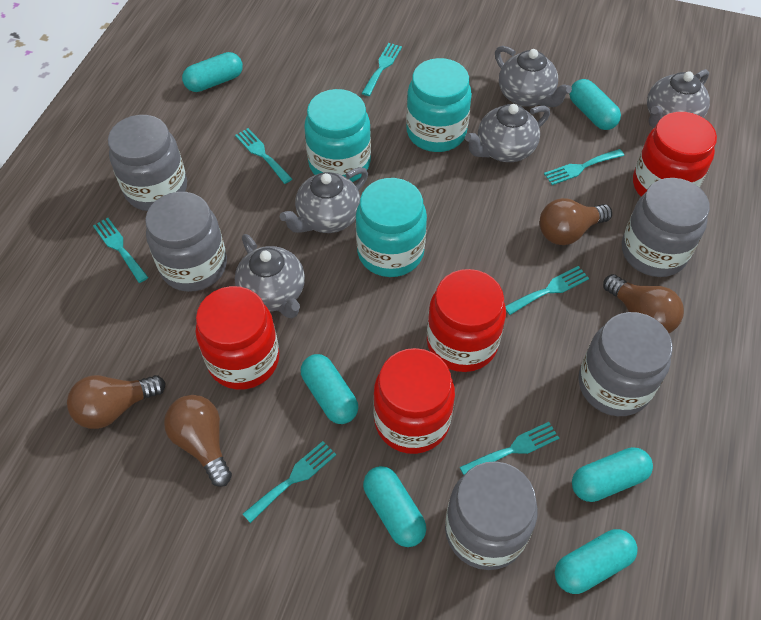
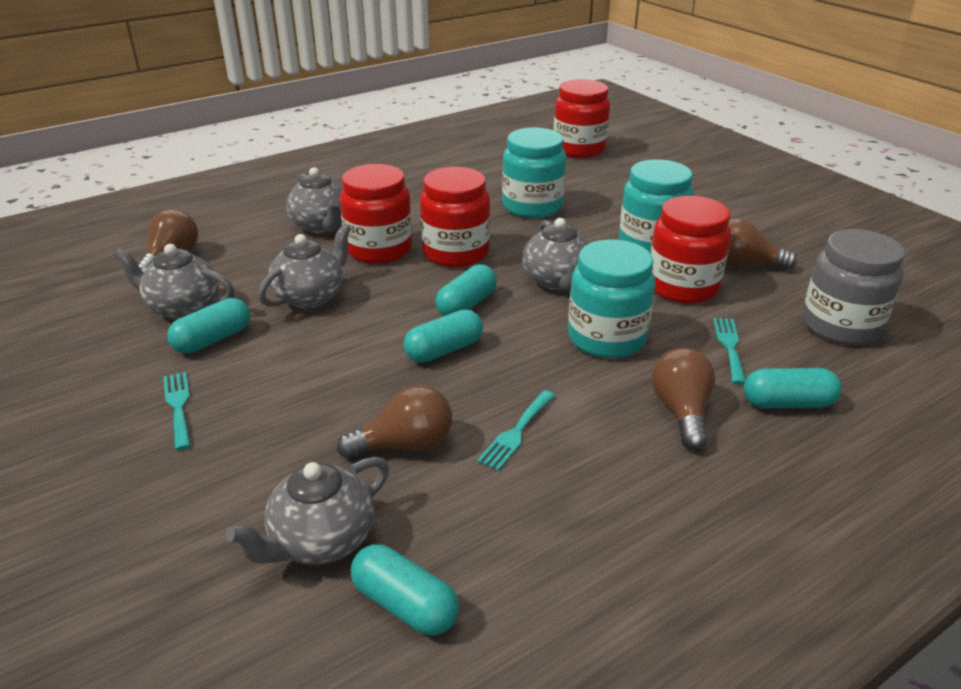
grey jar: 5 -> 1
turquoise capsule: 6 -> 5
turquoise fork: 7 -> 3

